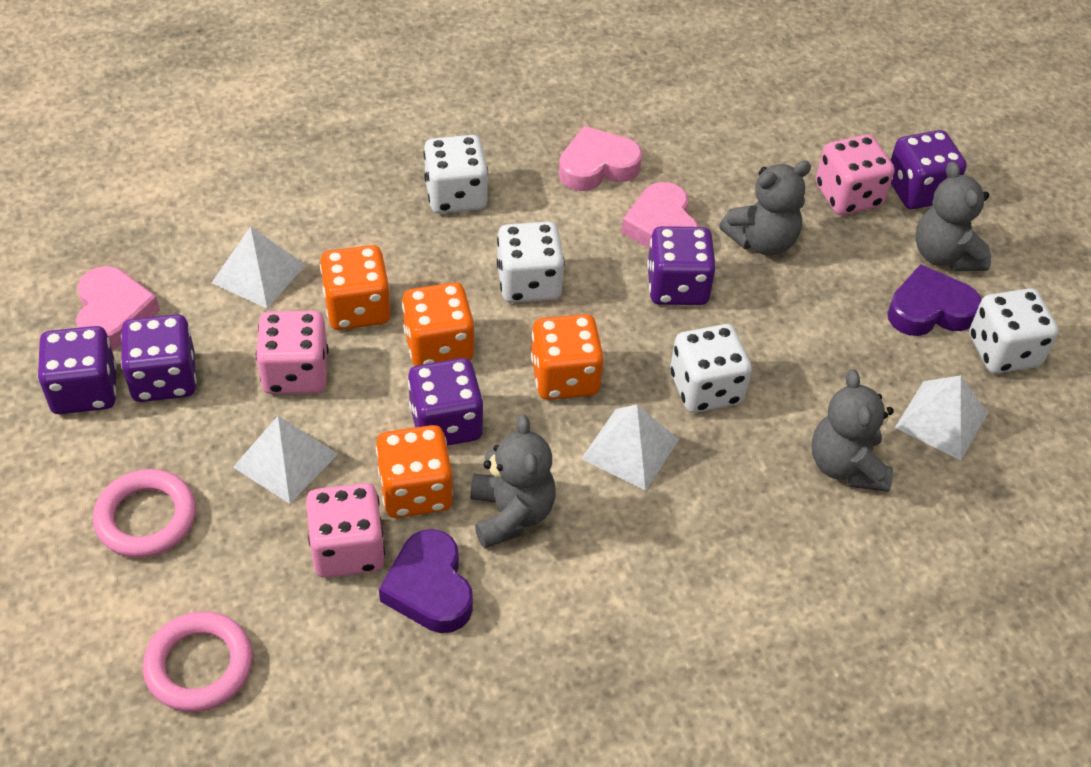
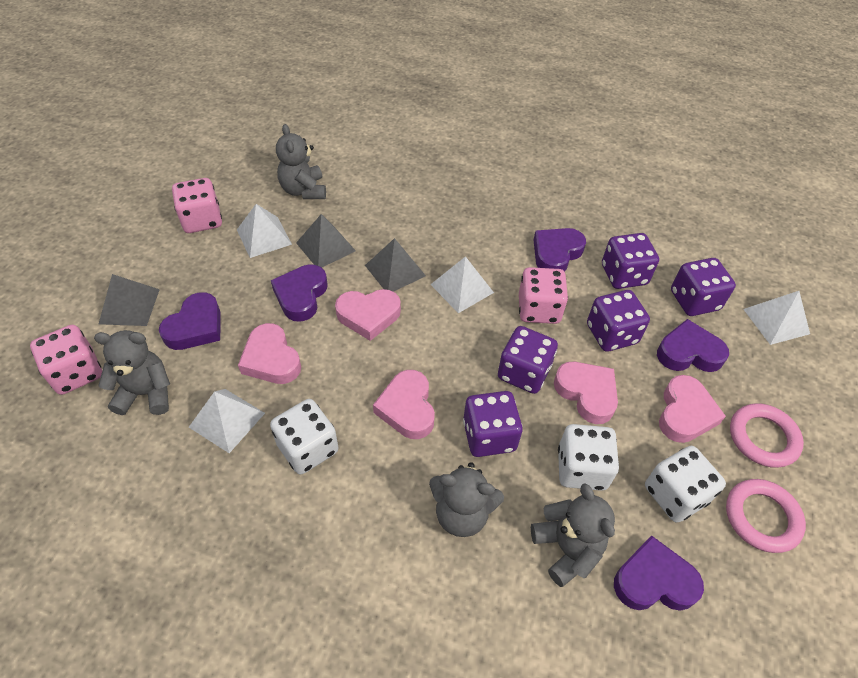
grey pyramid: 0 -> 3
orange dice: 4 -> 0
pink heart: 3 -> 5
purple heart: 2 -> 5
white dice: 4 -> 3

